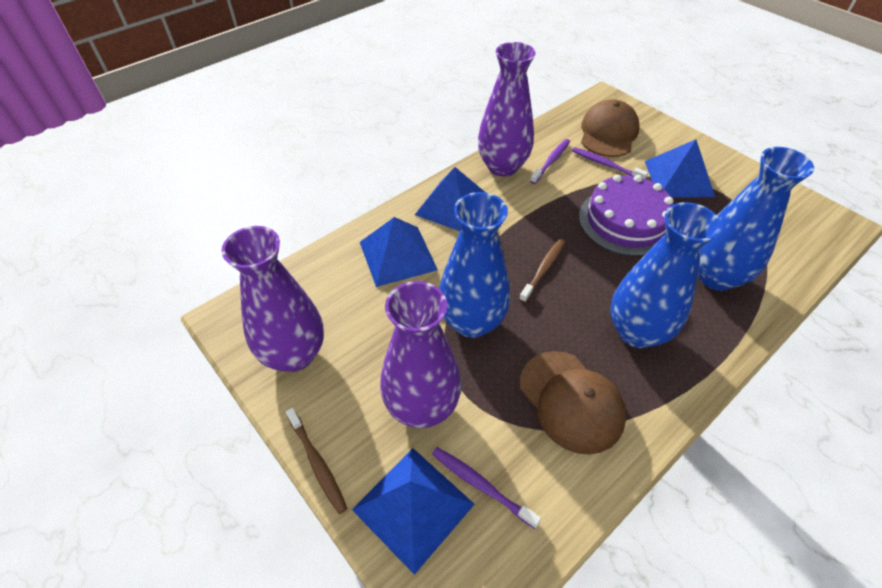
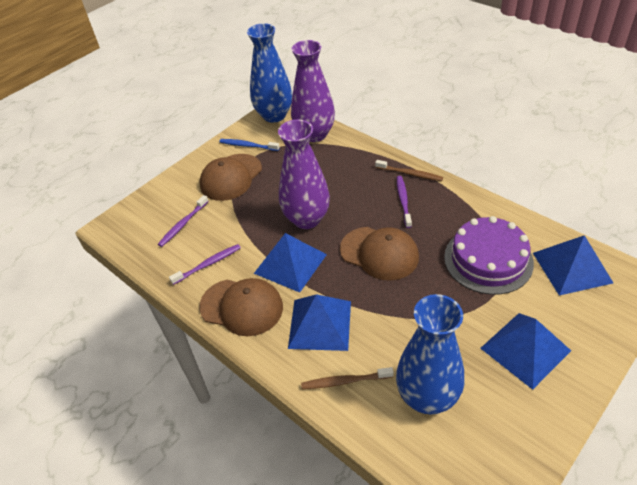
blue toothbrush: 0 -> 1
blue vase: 3 -> 2
brown cap: 2 -> 3
purple vase: 3 -> 2

